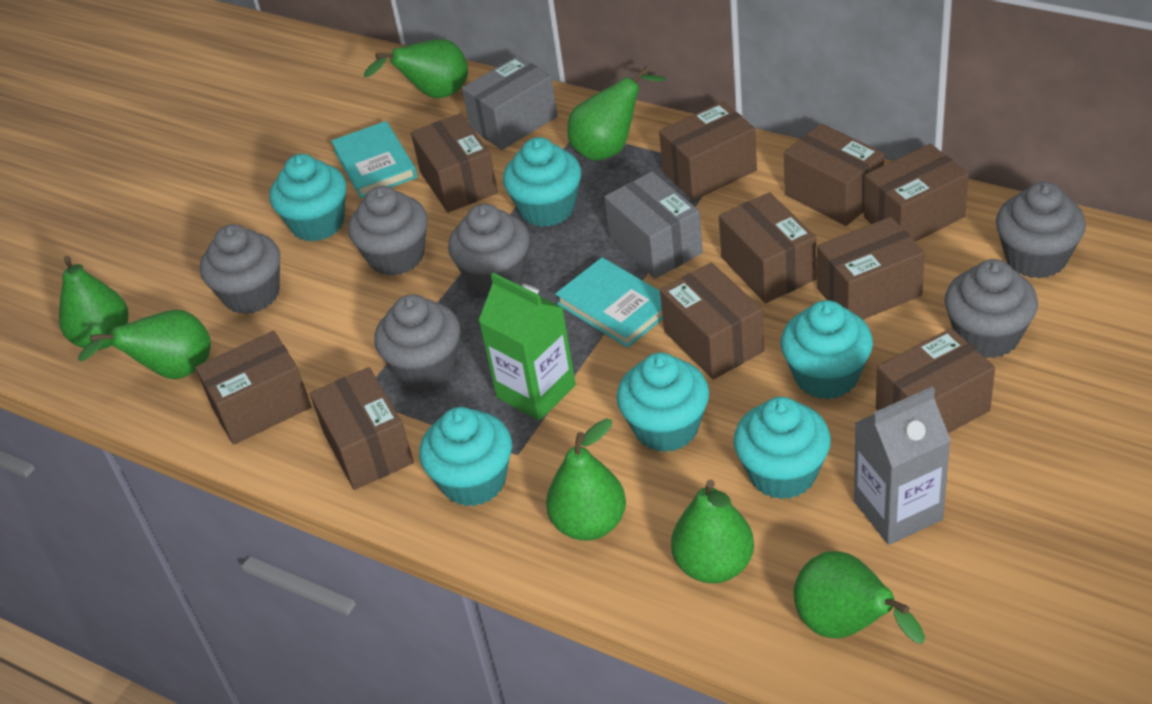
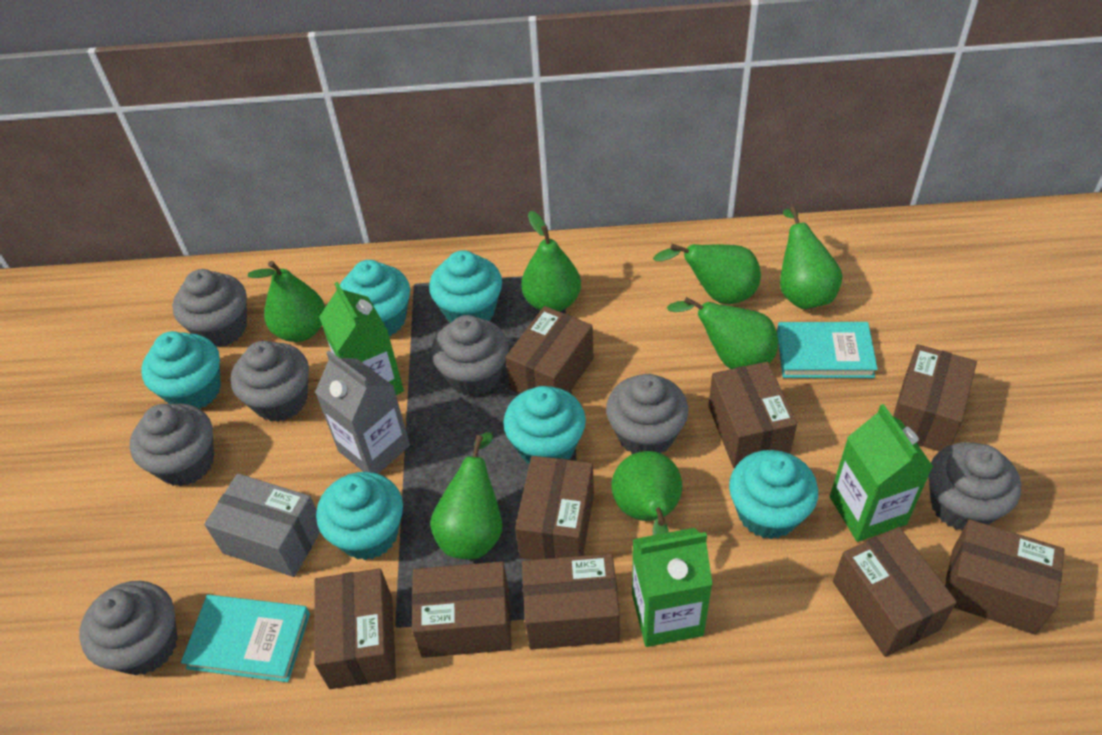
brown box: 10 -> 9
green carton: 1 -> 3
grey box: 2 -> 1
grey cupcake: 6 -> 7

